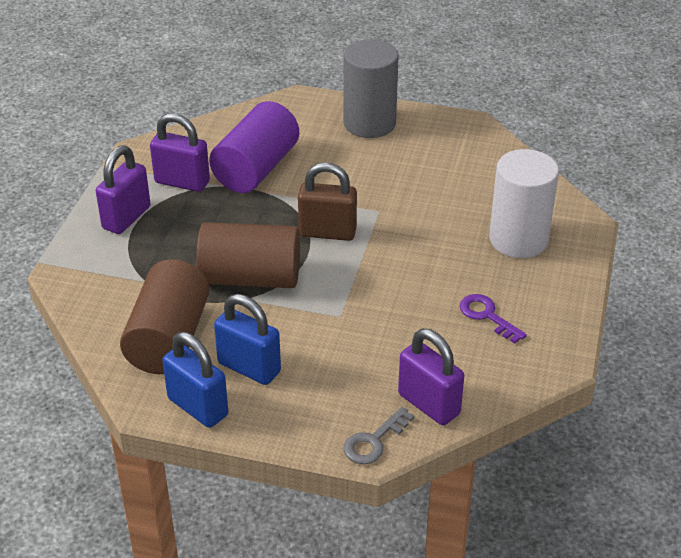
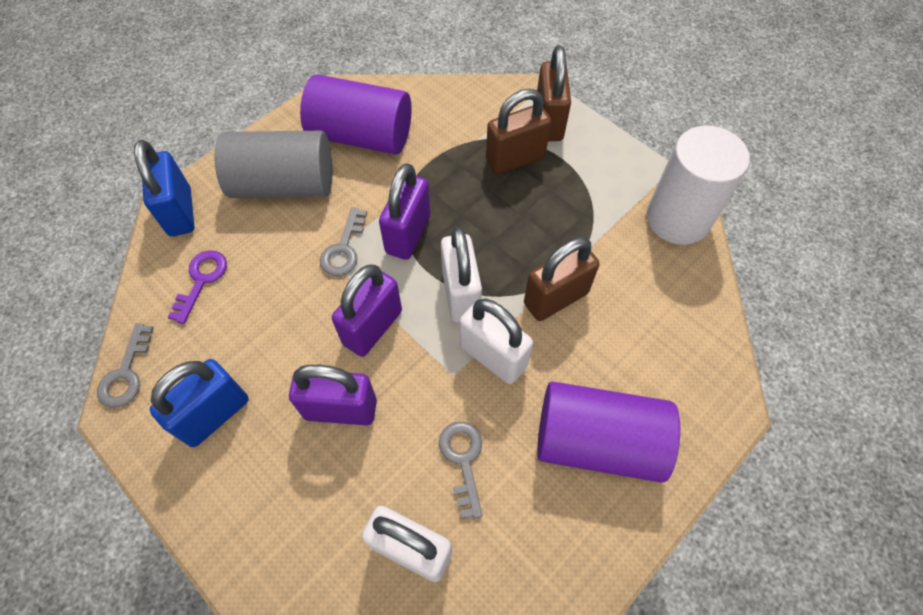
brown cylinder: 2 -> 0
brown padlock: 1 -> 3
grey key: 1 -> 3
purple cylinder: 1 -> 2
white padlock: 0 -> 3

